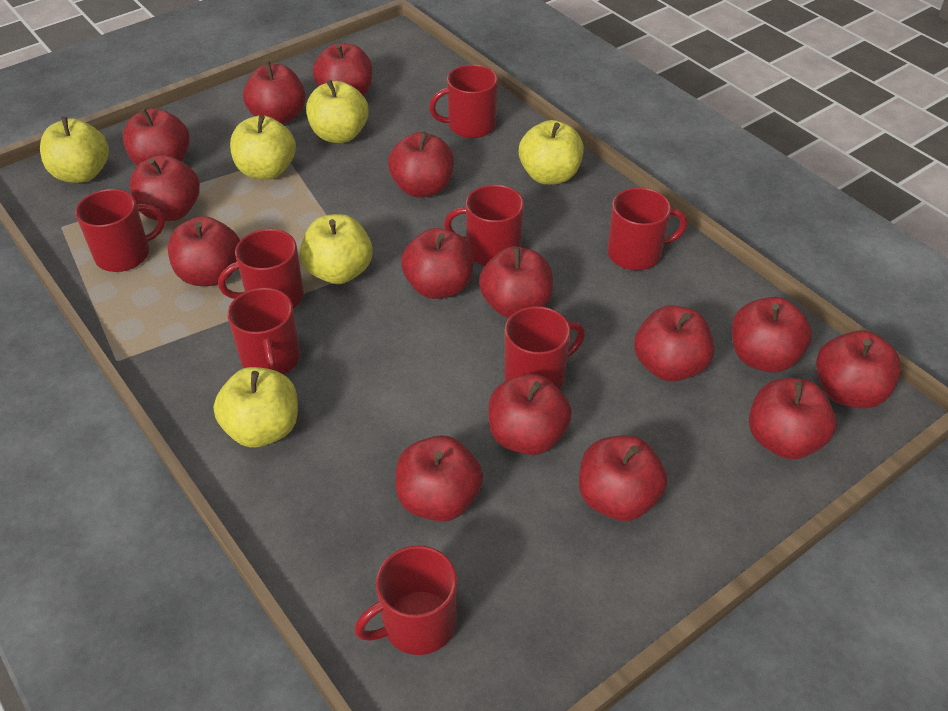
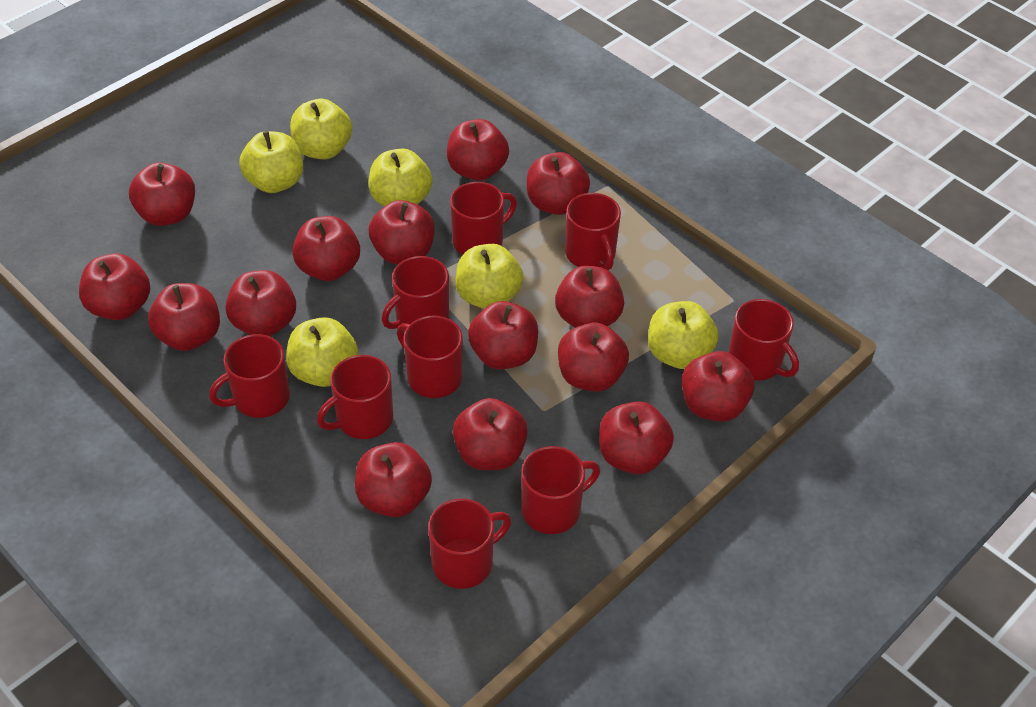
red mug: 8 -> 9

